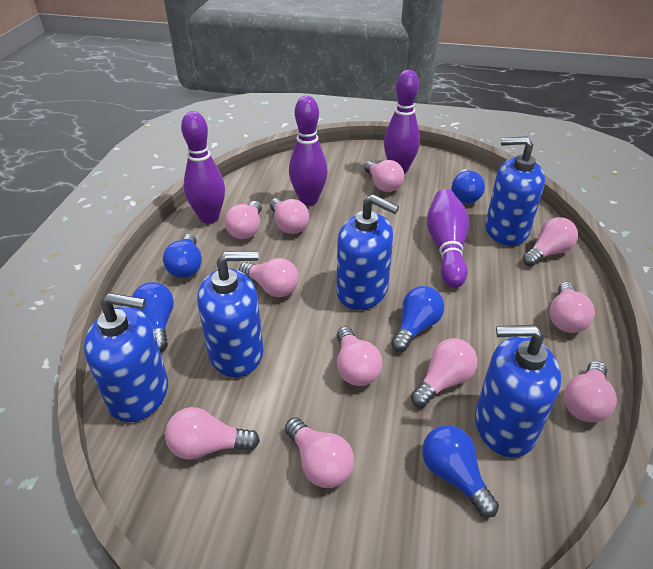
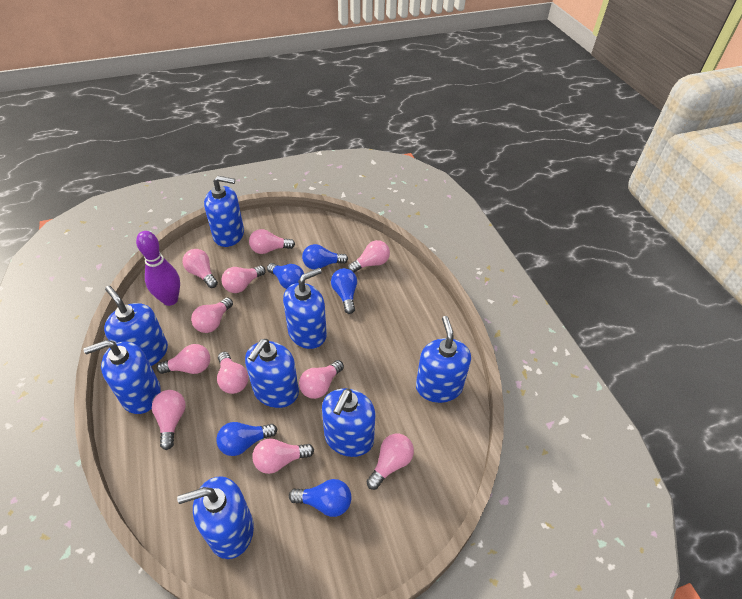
blue soap dispenser: 5 -> 8
purple bowling pin: 4 -> 1

